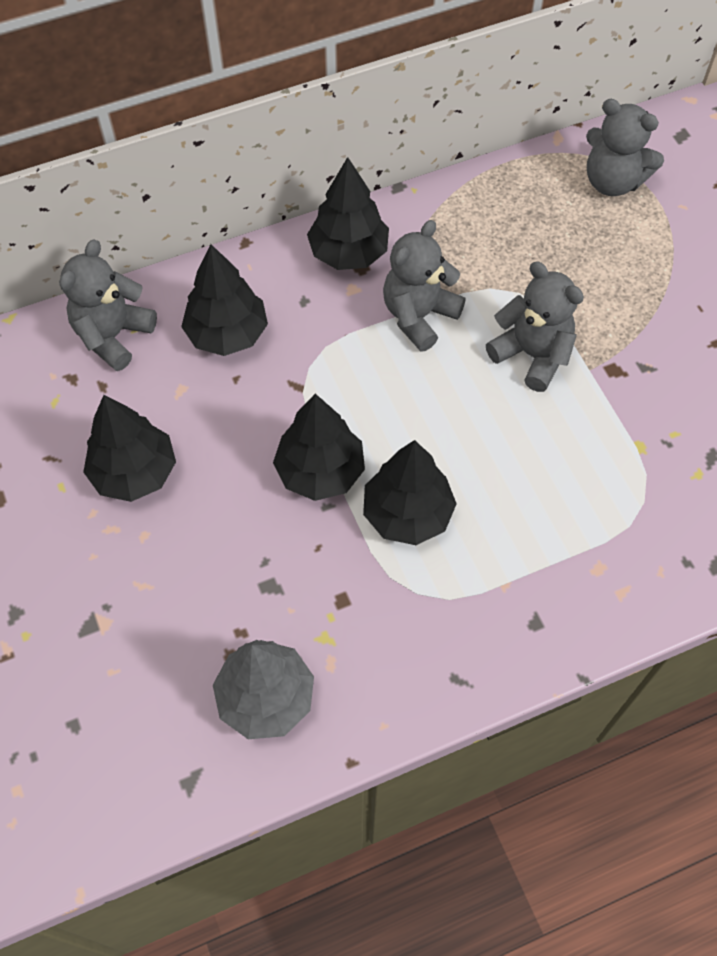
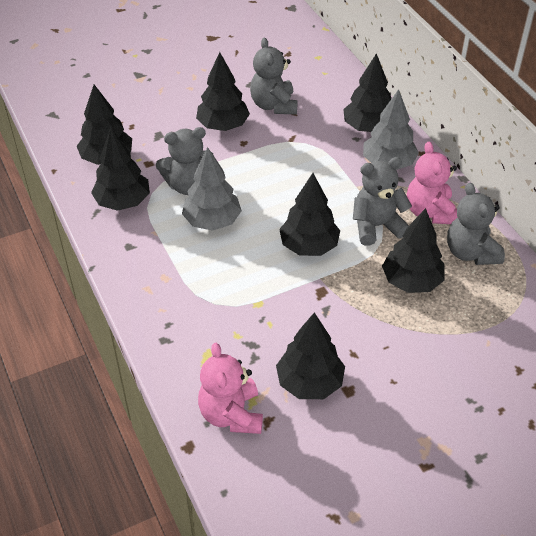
black tree: 5 -> 7
grey tree: 1 -> 2
pink teddy bear: 0 -> 2

